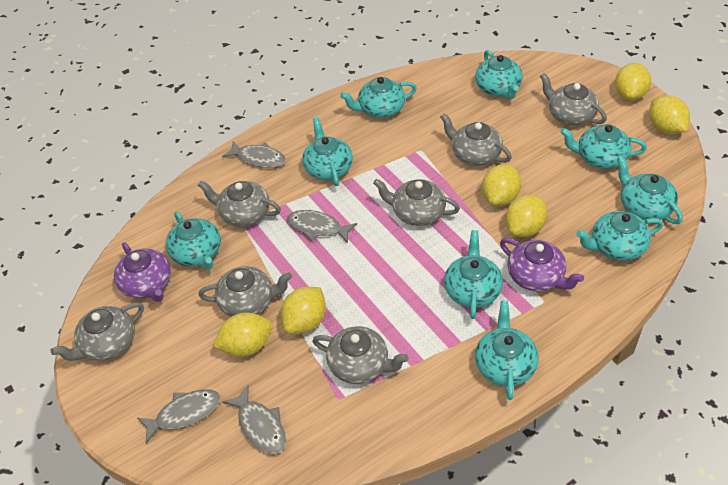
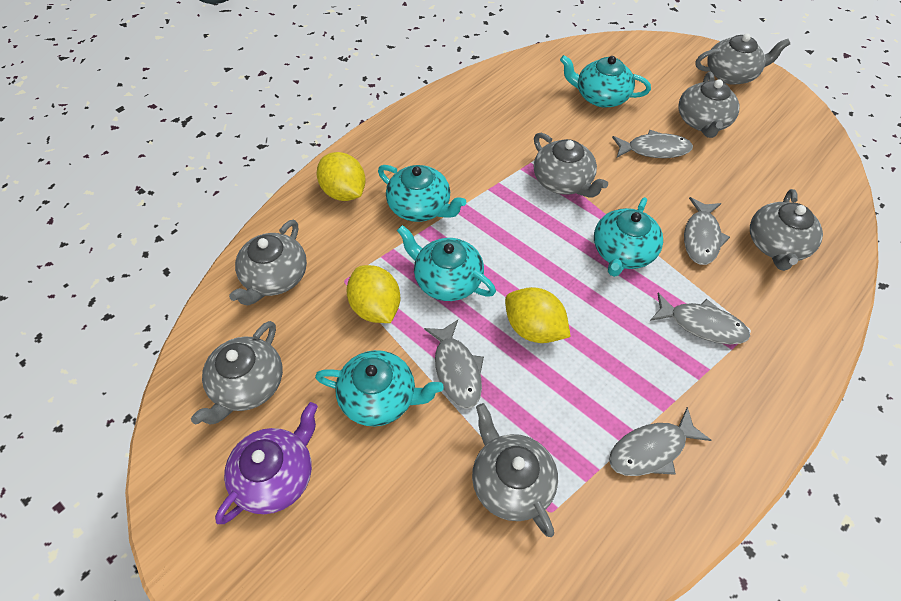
grey fish: 4 -> 5
purple teapot: 2 -> 1
turquoise teapot: 9 -> 5
yellow lemon: 6 -> 3

